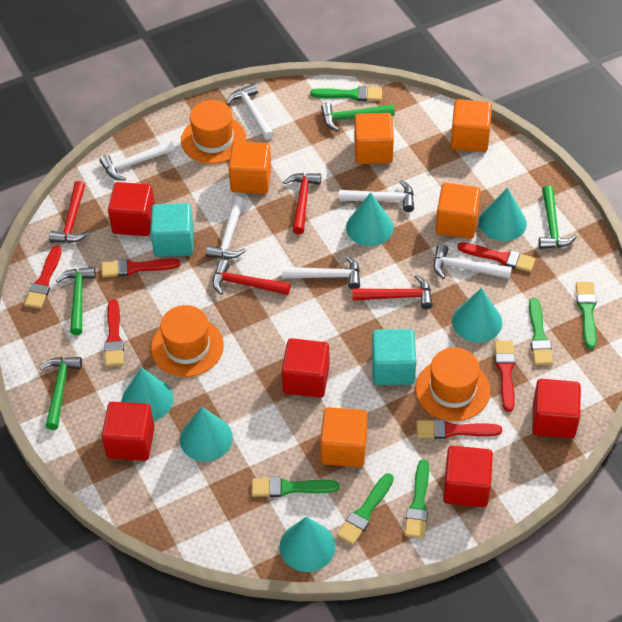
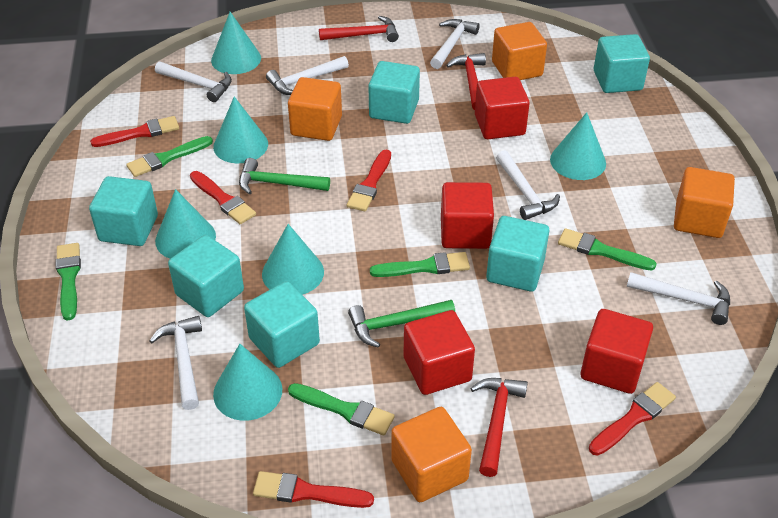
green brush: 6 -> 5
green hammer: 4 -> 2
orange cube: 5 -> 4
orange hat: 3 -> 0
red brush: 6 -> 5
red cube: 5 -> 4
red hammer: 4 -> 3
turquoise cube: 2 -> 6

